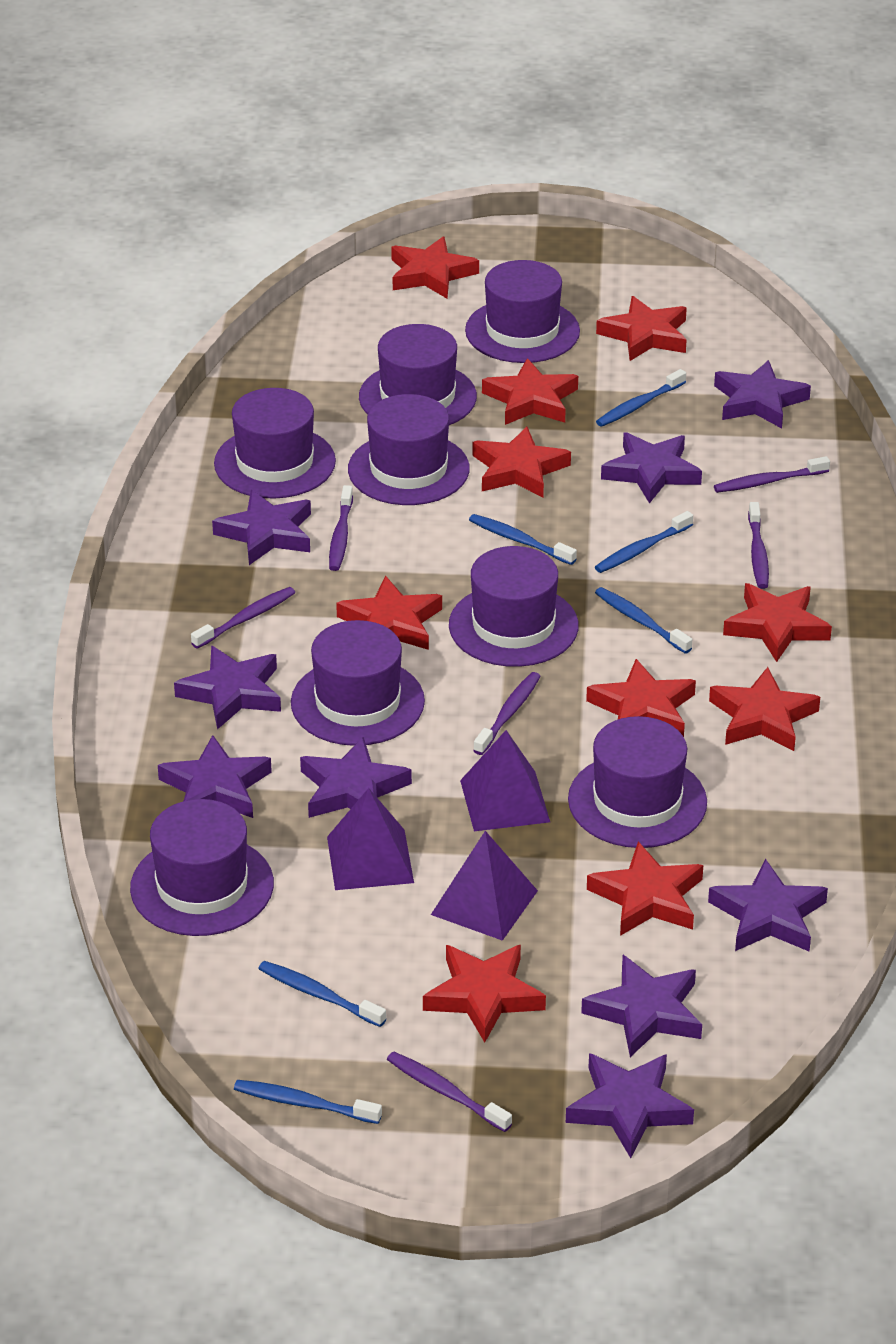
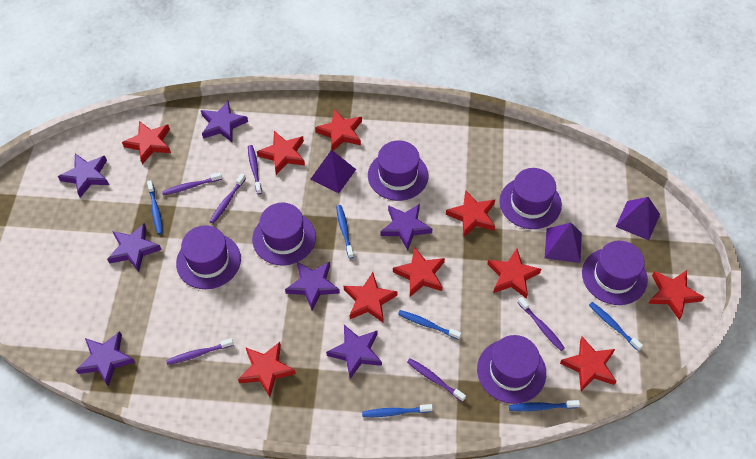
purple hat: 8 -> 6
purple star: 9 -> 7

